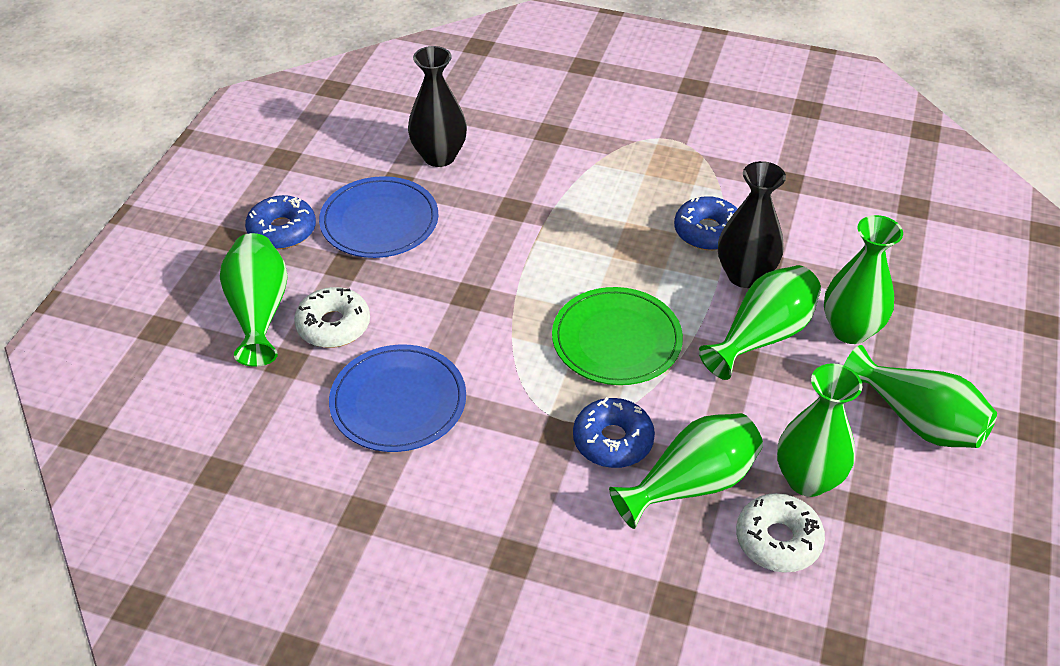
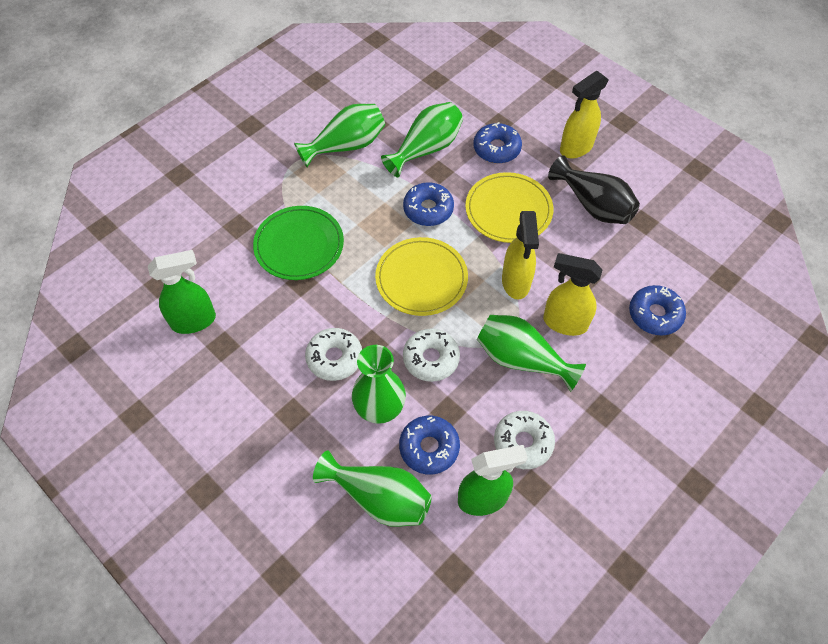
black vase: 2 -> 1
blue donut: 3 -> 4
blue plate: 2 -> 0
green spray bottle: 0 -> 2
green vase: 6 -> 5
white donut: 2 -> 3
yellow plate: 0 -> 2
yellow spray bottle: 0 -> 3

